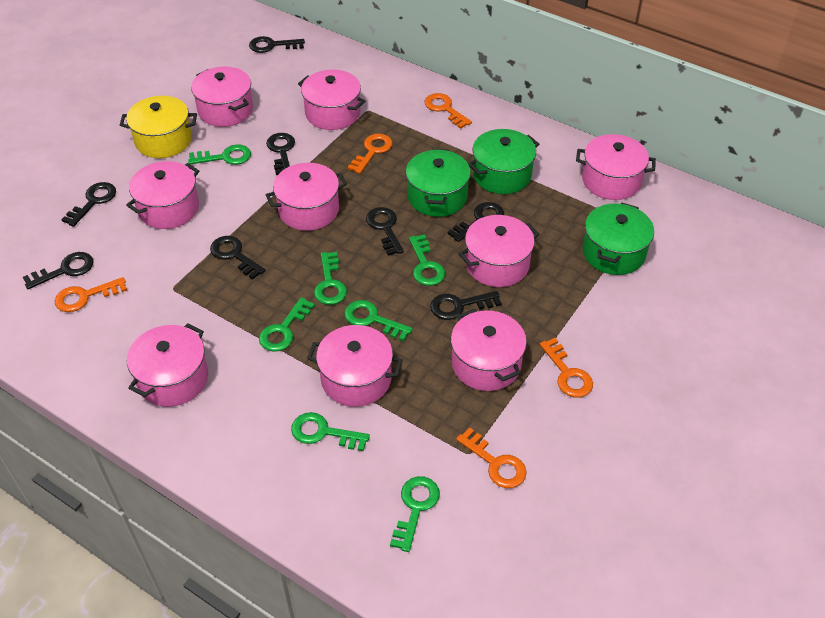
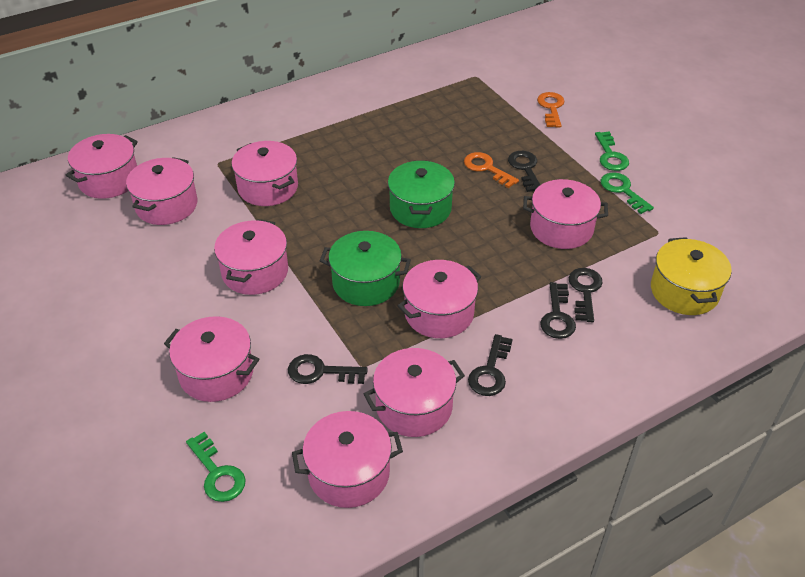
black key: 8 -> 5
green key: 7 -> 3
green pot: 3 -> 2
orange key: 5 -> 2

